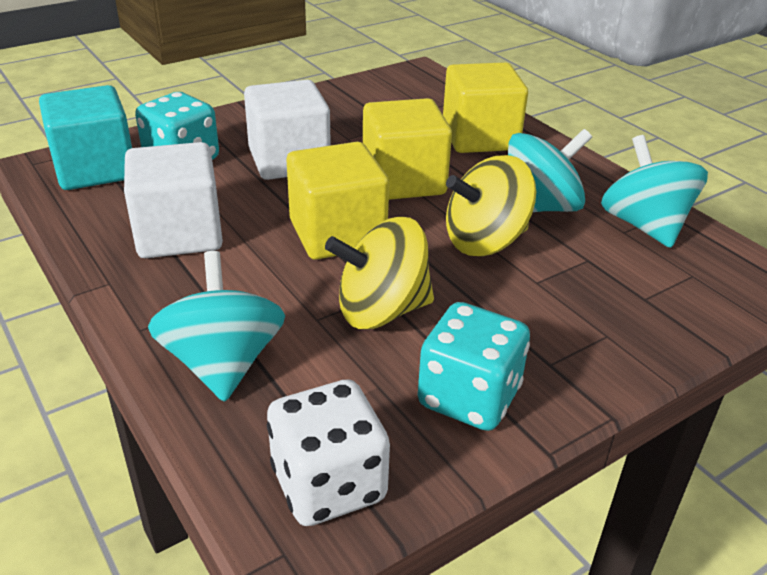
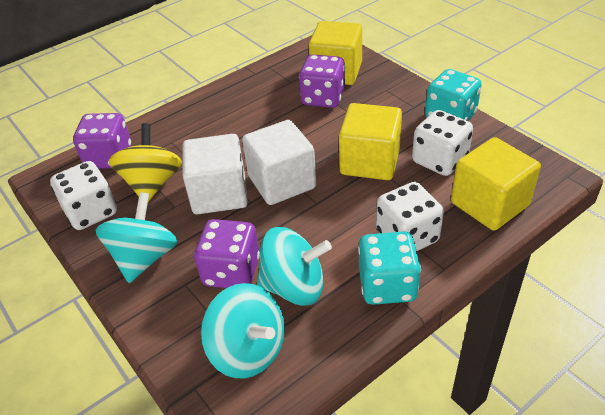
purple dice: 0 -> 3
turquoise cube: 1 -> 0
white dice: 1 -> 3
yellow spinning top: 2 -> 1

